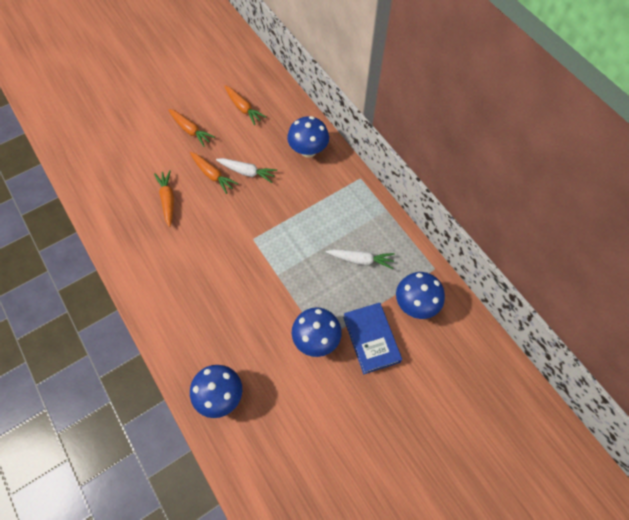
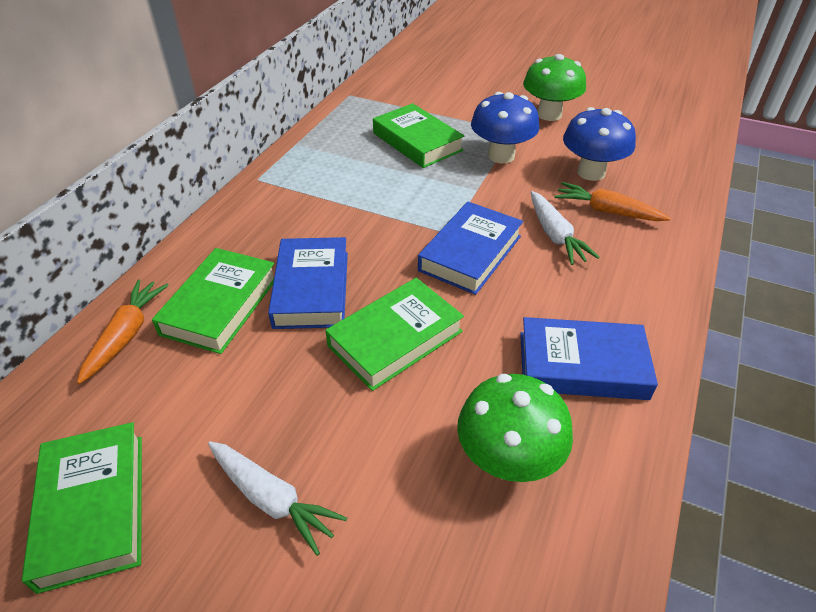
blue book: 1 -> 3
blue mushroom: 4 -> 2
green book: 0 -> 4
green mushroom: 0 -> 2
orange carrot: 4 -> 2

